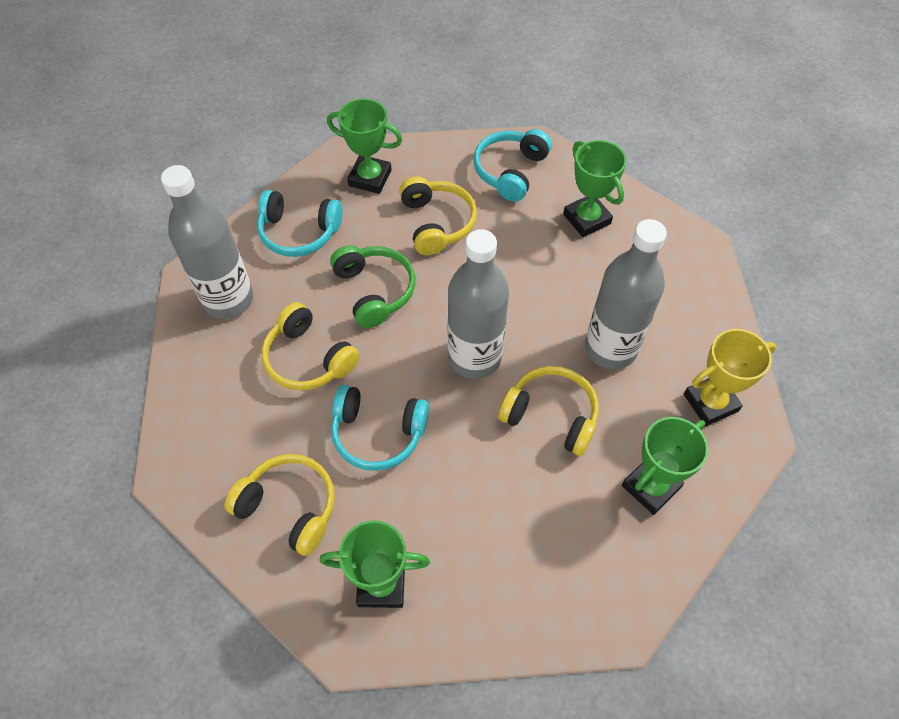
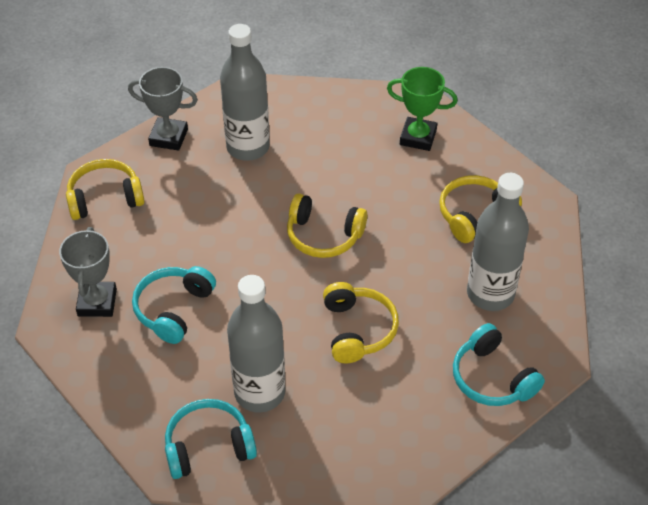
green headphones: 1 -> 0
green trophy: 4 -> 1
grey trophy: 0 -> 2
yellow trophy: 1 -> 0

